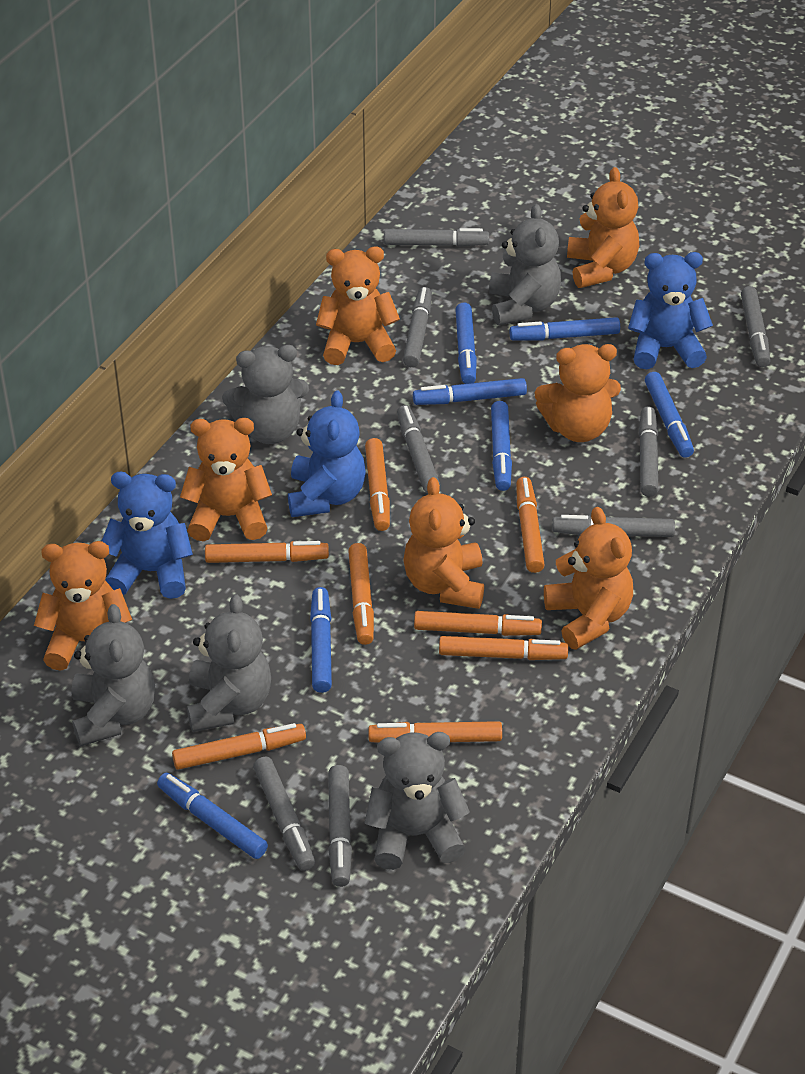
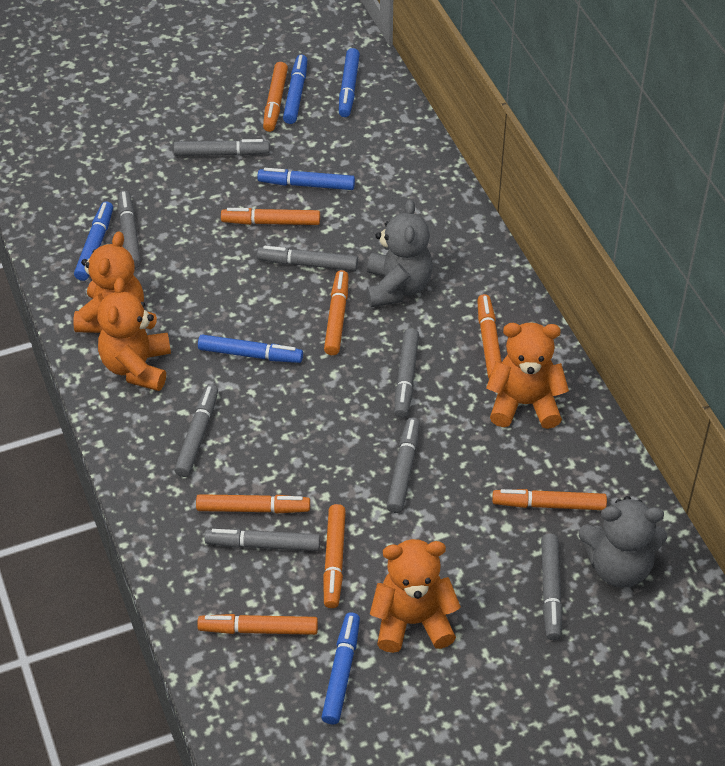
blue marker: 7 -> 6
blue teddy bear: 3 -> 0
grey teddy bear: 5 -> 2
orange teddy bear: 7 -> 4

